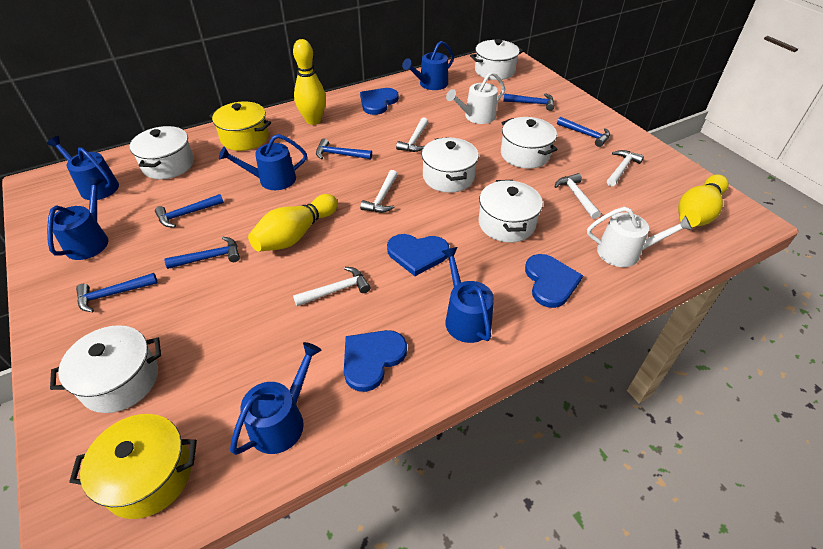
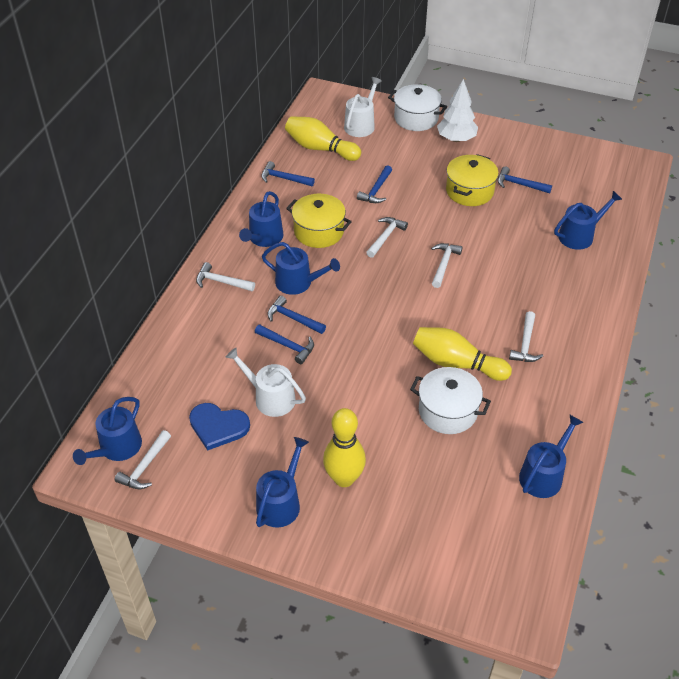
blue hammer: 6 -> 5
blue heart: 4 -> 1
white pot: 6 -> 2
white tree: 0 -> 1

